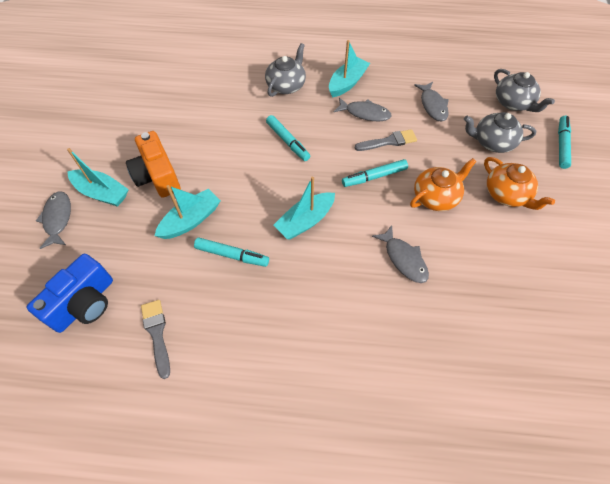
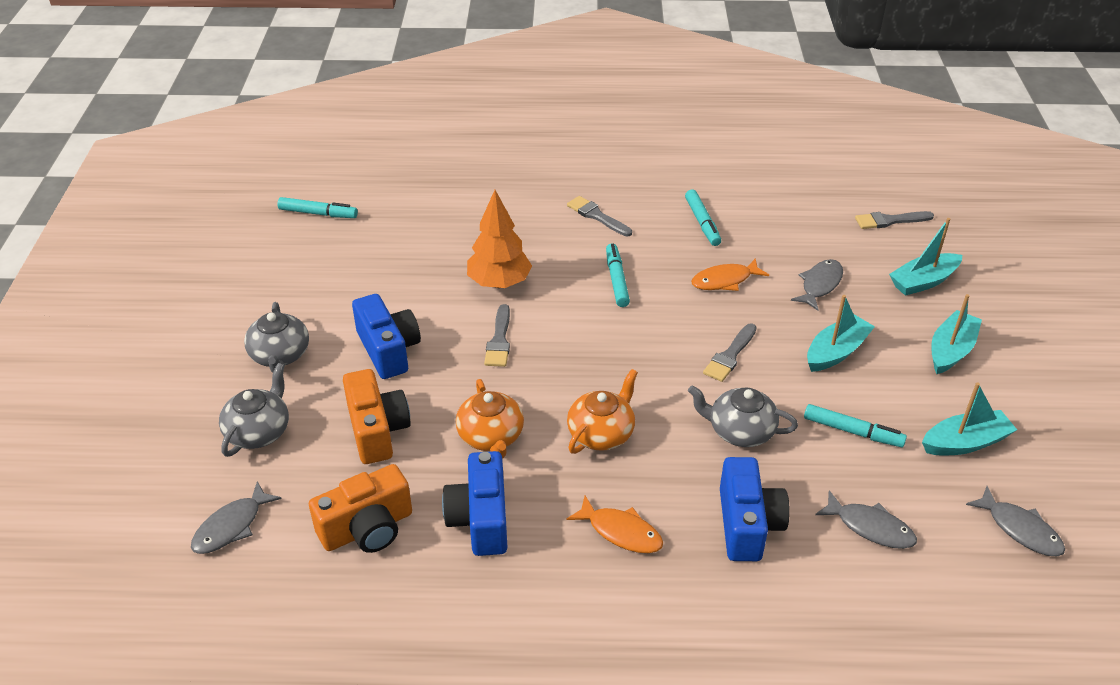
blue camera: 1 -> 3
grey brush: 2 -> 4
orange camera: 1 -> 2
orange fish: 0 -> 2
orange tree: 0 -> 1

